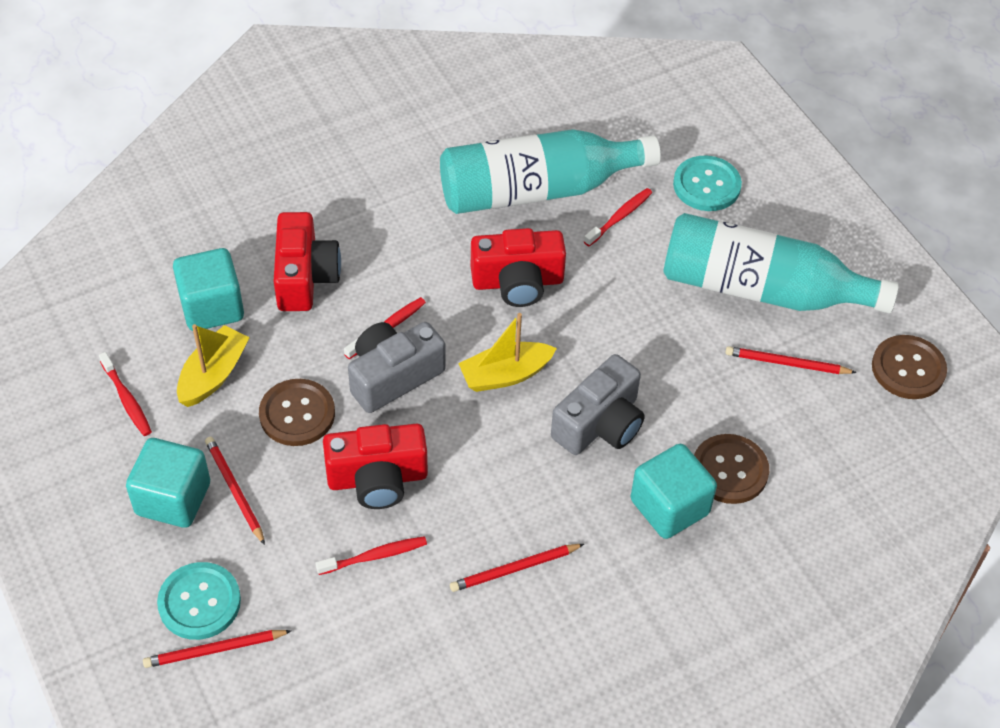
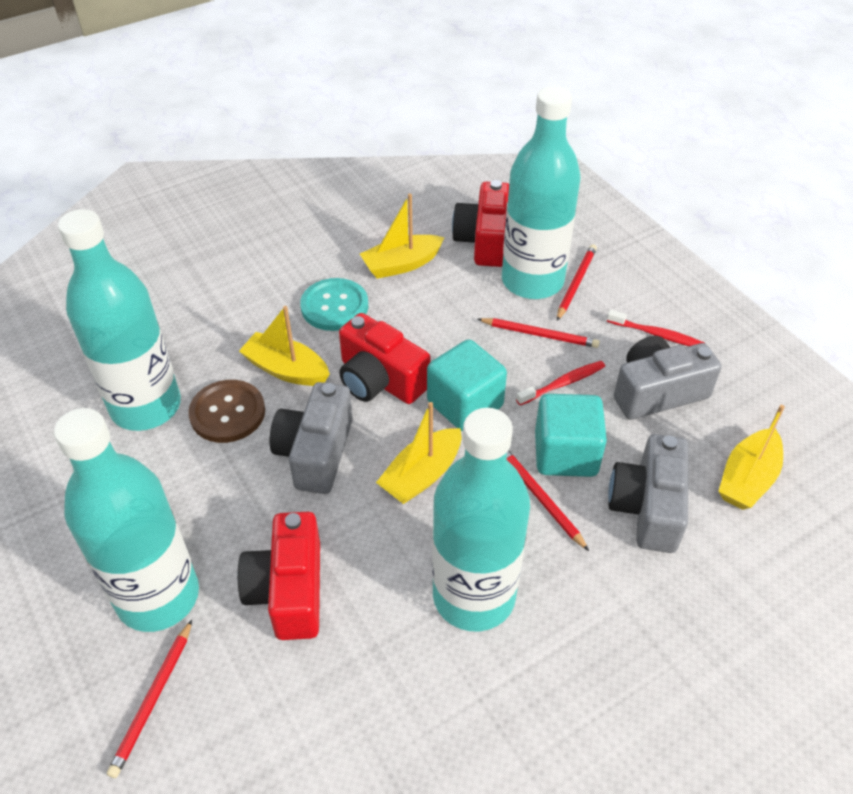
brown button: 3 -> 1
grey camera: 2 -> 3
red toothbrush: 4 -> 2
turquoise bottle: 2 -> 4
turquoise button: 2 -> 1
turquoise cube: 3 -> 2
yellow boat: 2 -> 4

